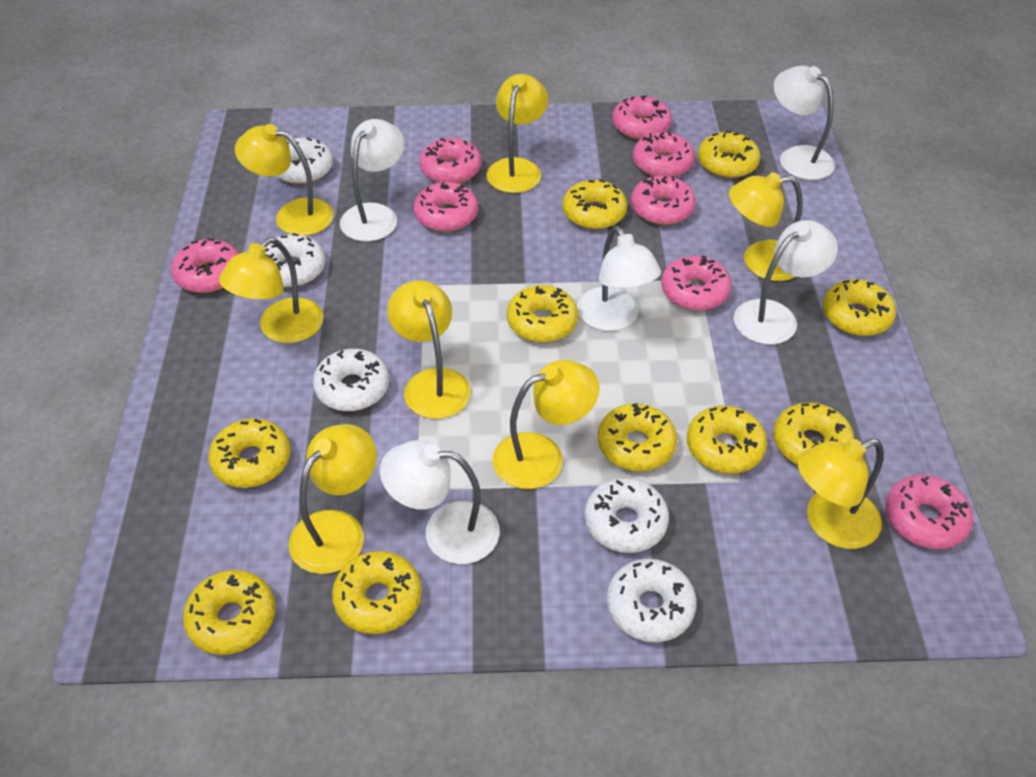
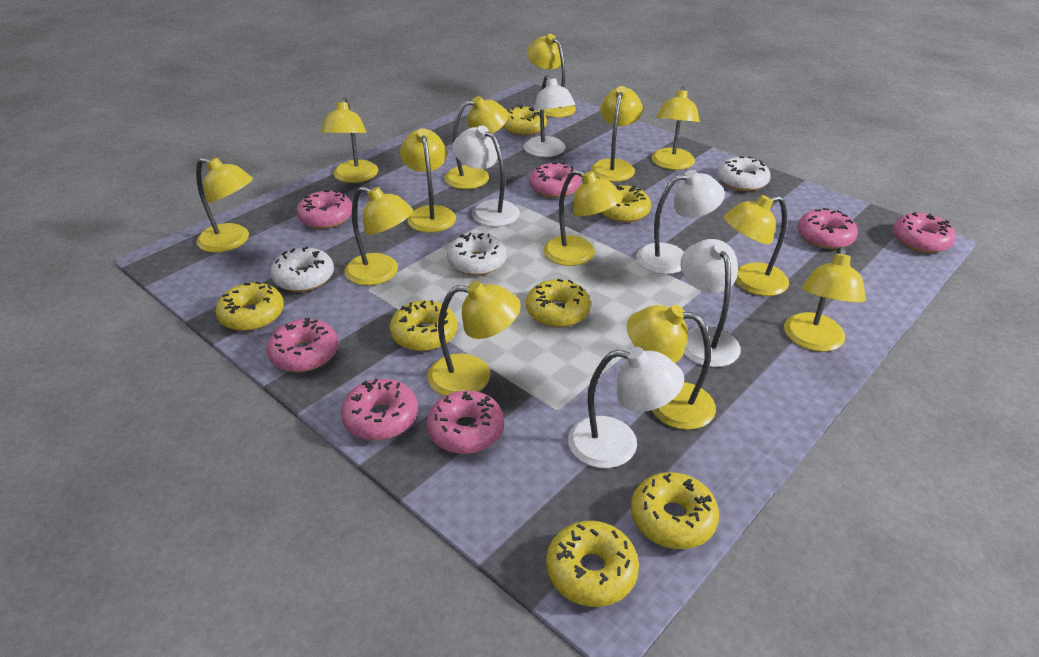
pink donut: 8 -> 7
white donut: 5 -> 3
yellow donut: 10 -> 7
yellow lamp: 8 -> 13

